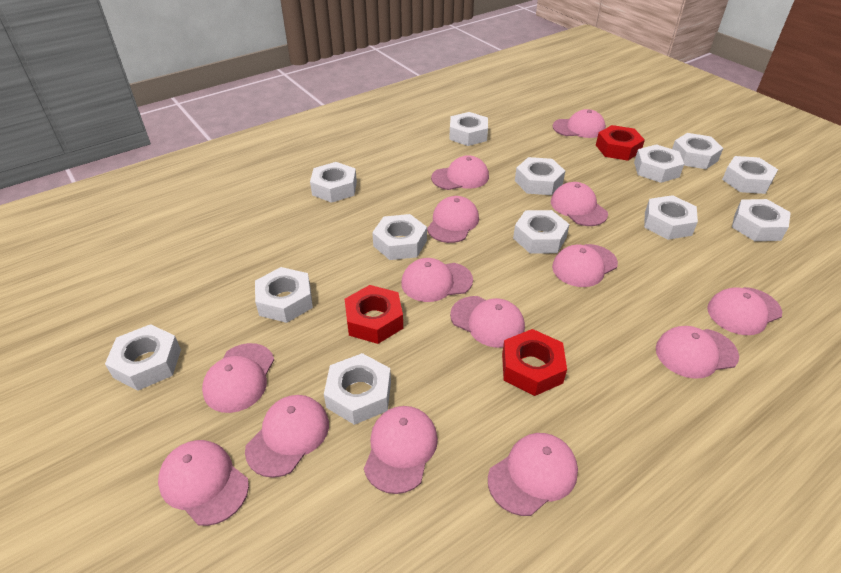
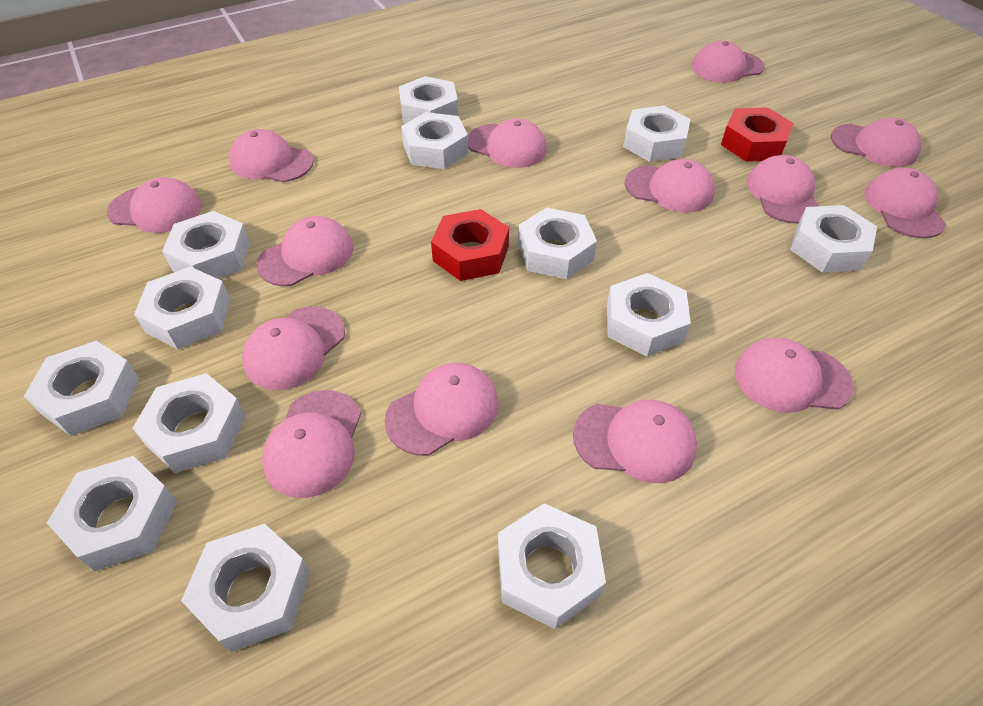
red nut: 3 -> 2

